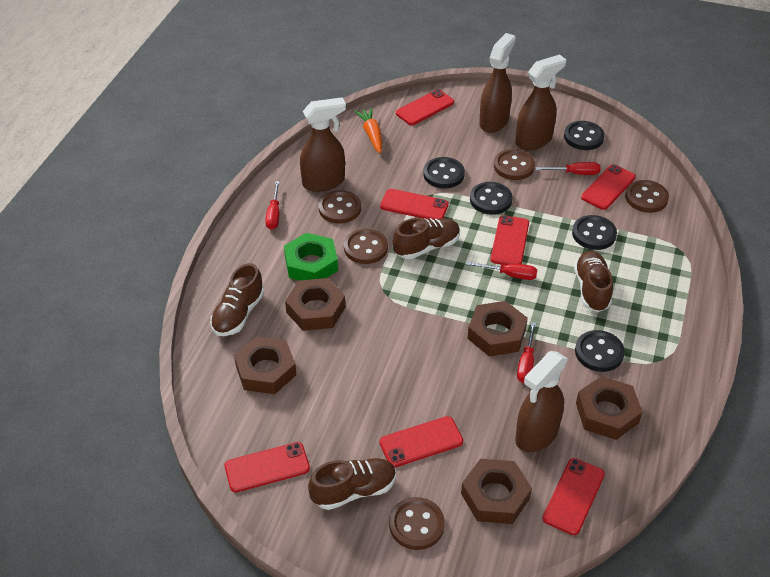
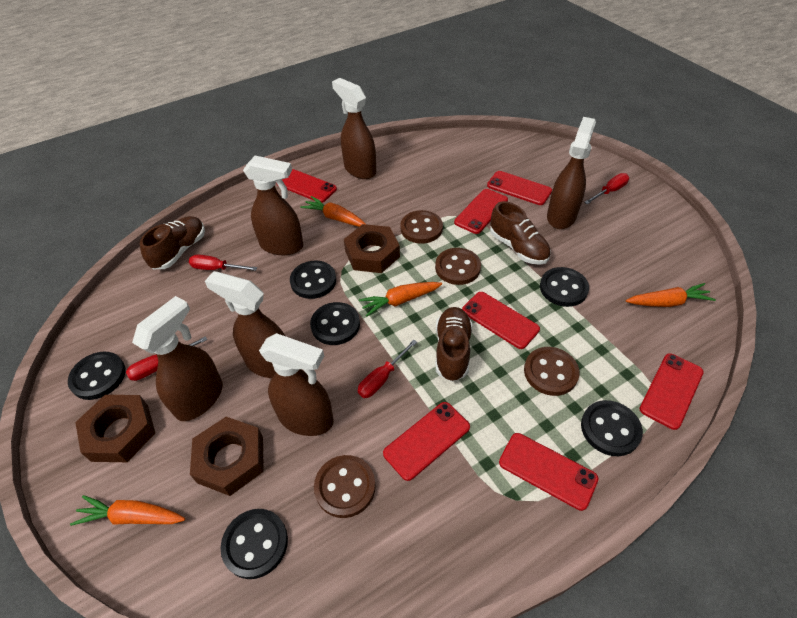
black button: 5 -> 6
brown button: 5 -> 4
brown nut: 5 -> 3
brown shoe: 4 -> 3
brown spray bottle: 4 -> 6
green nut: 1 -> 0
orange carrot: 1 -> 4

